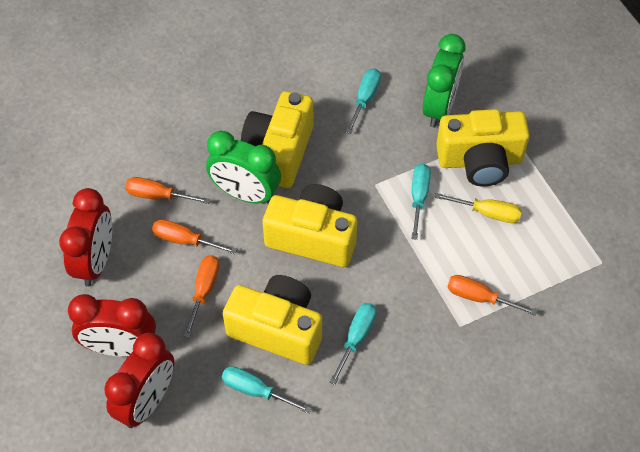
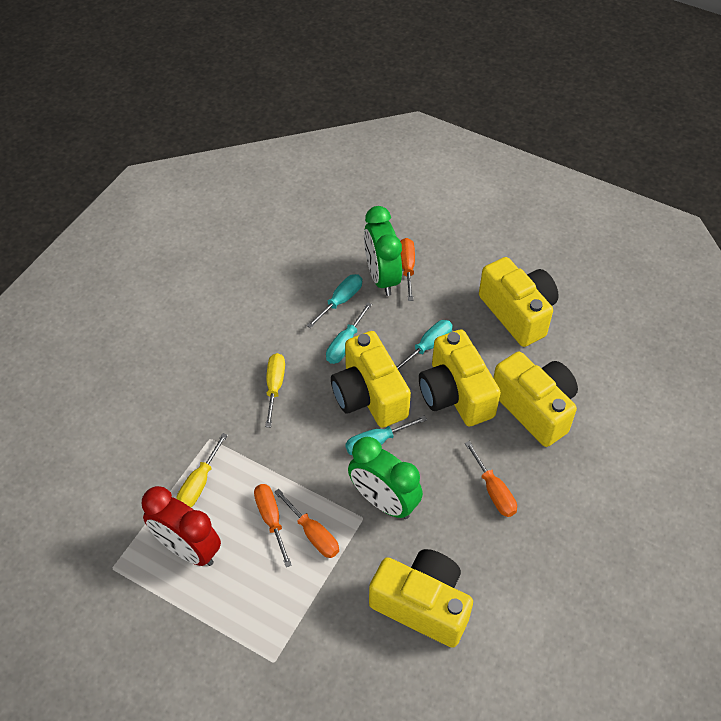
red clock: 3 -> 1
yellow camera: 4 -> 5
yellow screwdriver: 1 -> 2

